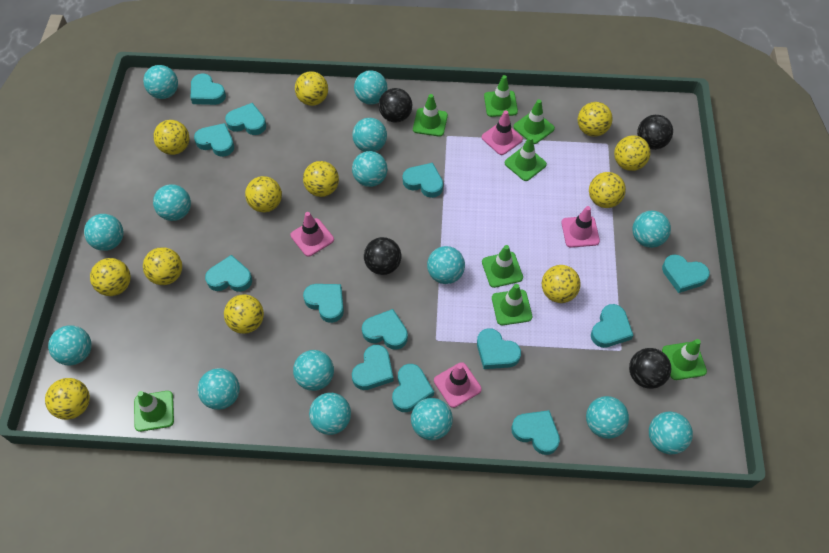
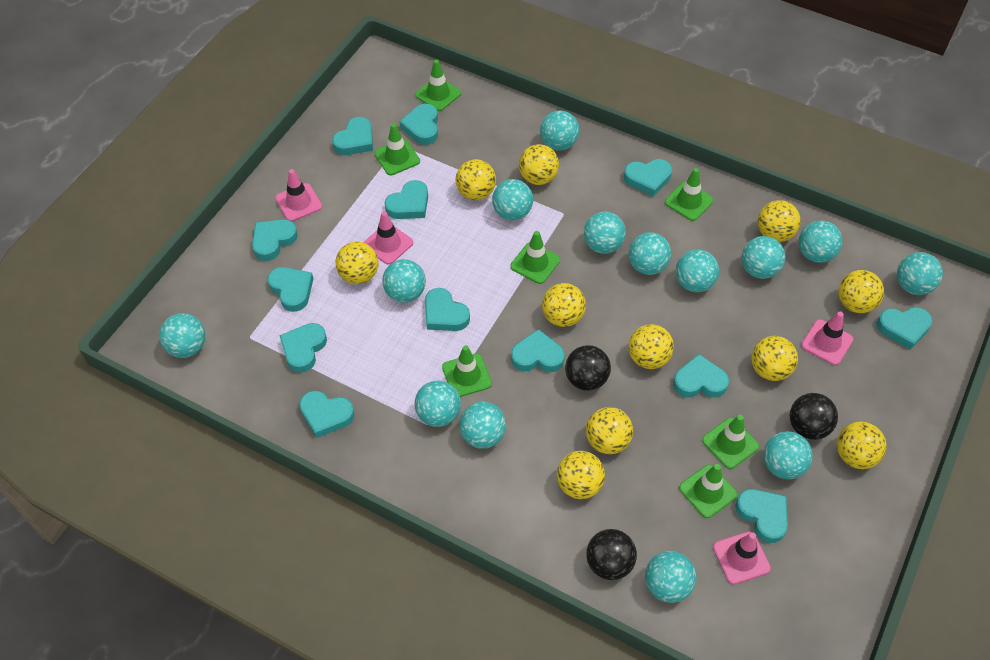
black ball: 4 -> 3
green traffic cone: 8 -> 7
turquoise ball: 15 -> 14
yellow ball: 12 -> 11

